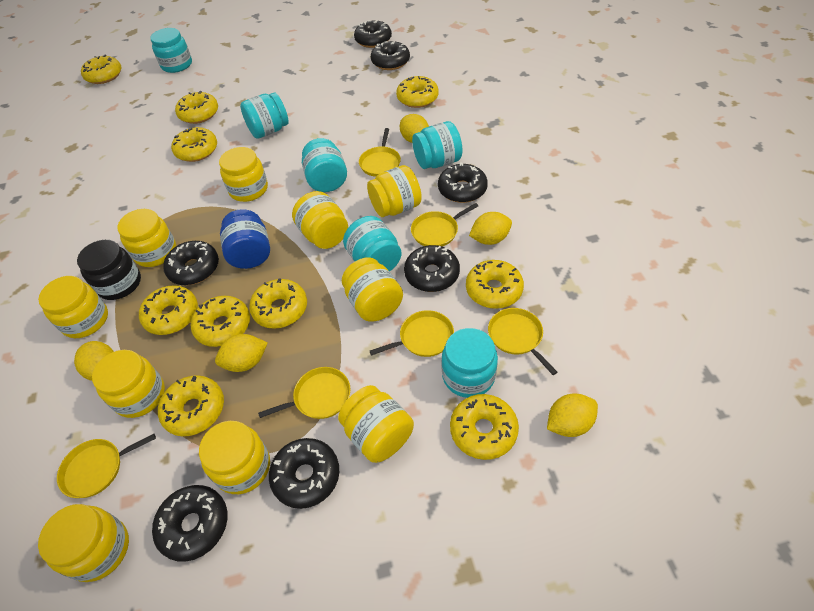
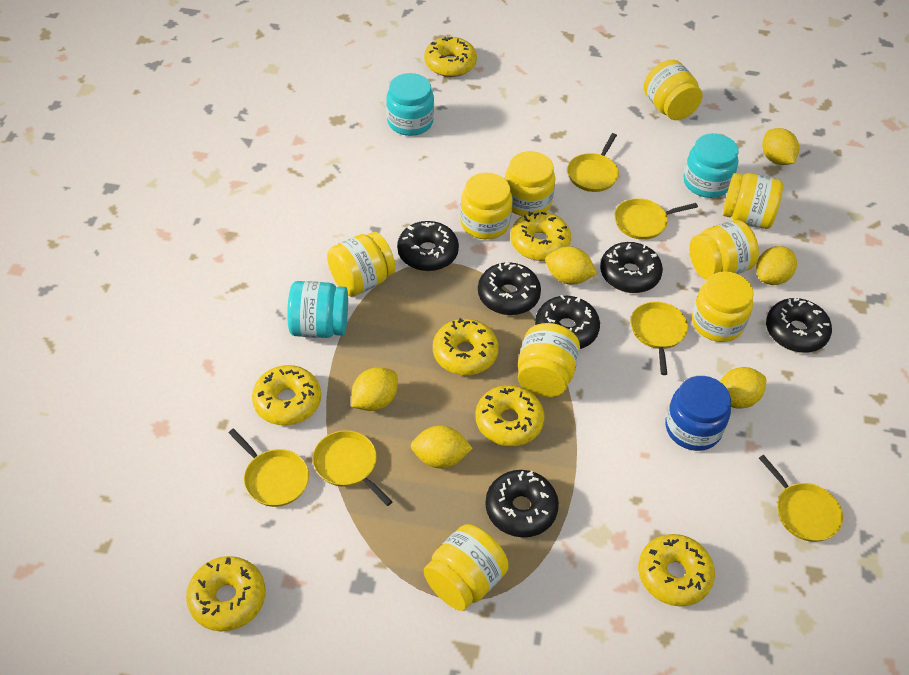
black donut: 7 -> 6
black jar: 1 -> 0
turquoise jar: 6 -> 3
yellow donut: 10 -> 7
yellow jar: 10 -> 9
yellow lemon: 5 -> 6

